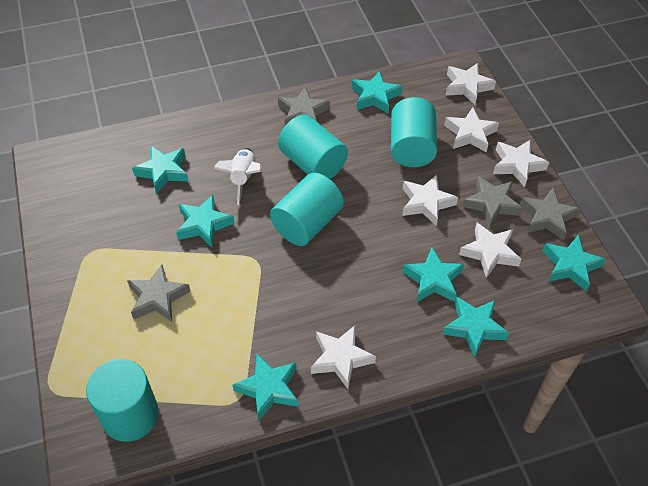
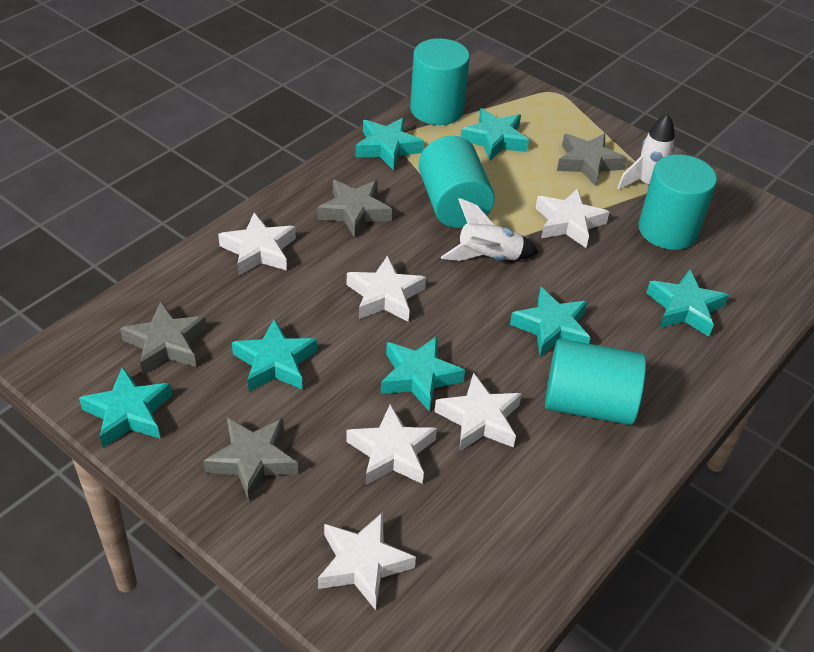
white rocket: 1 -> 2

